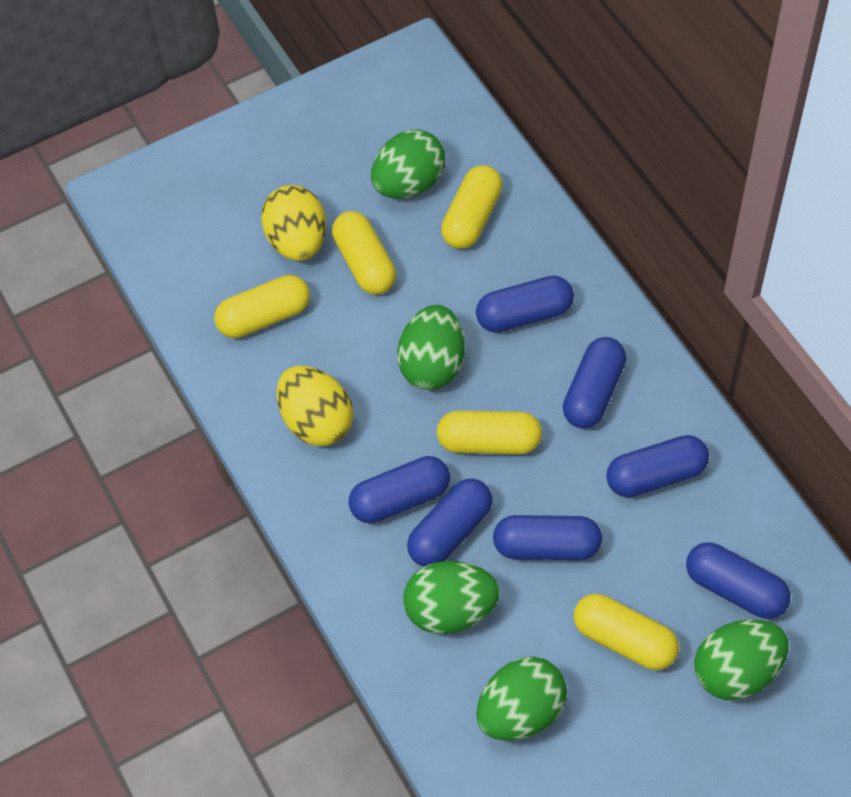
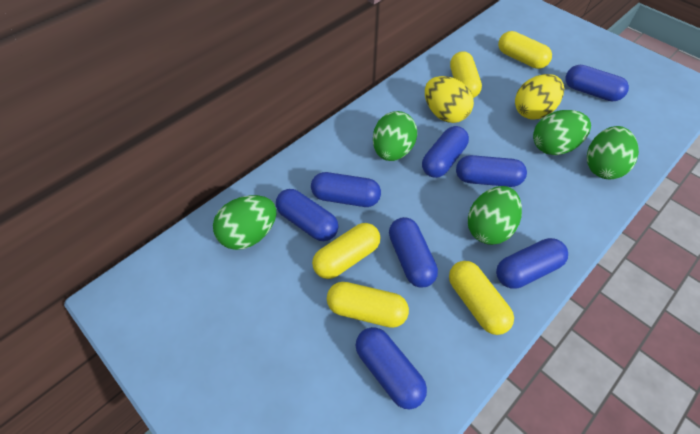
blue capsule: 7 -> 8

